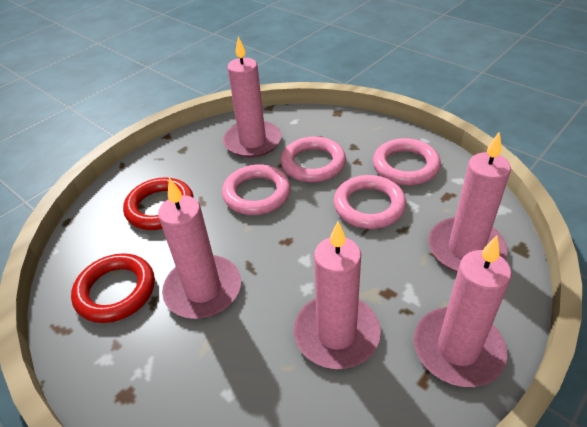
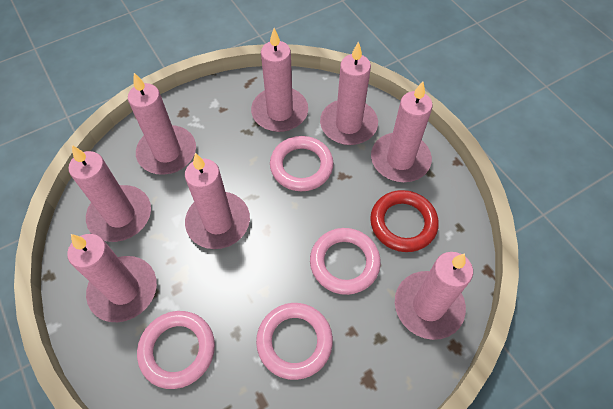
pink candle: 5 -> 8
red ring: 2 -> 1

